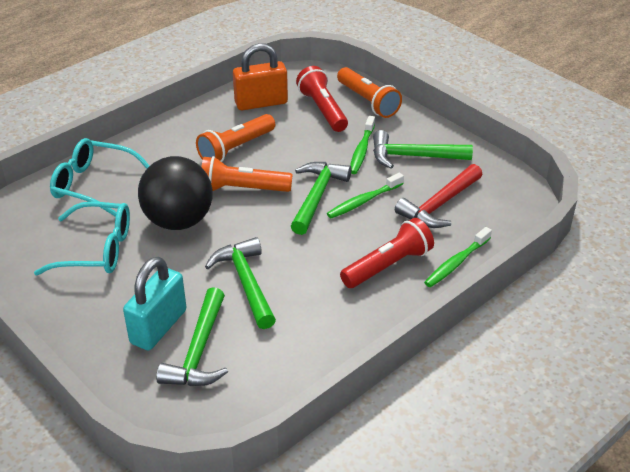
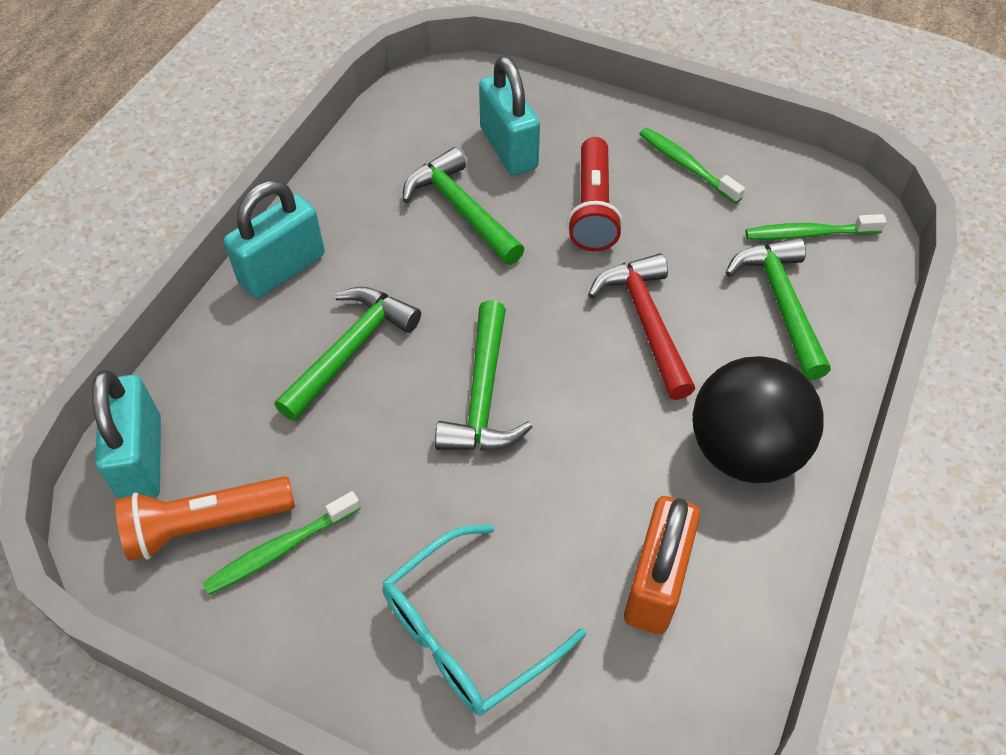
orange flashlight: 3 -> 1
red flashlight: 2 -> 1
turquoise glasses: 2 -> 1
turquoise padlock: 1 -> 3

